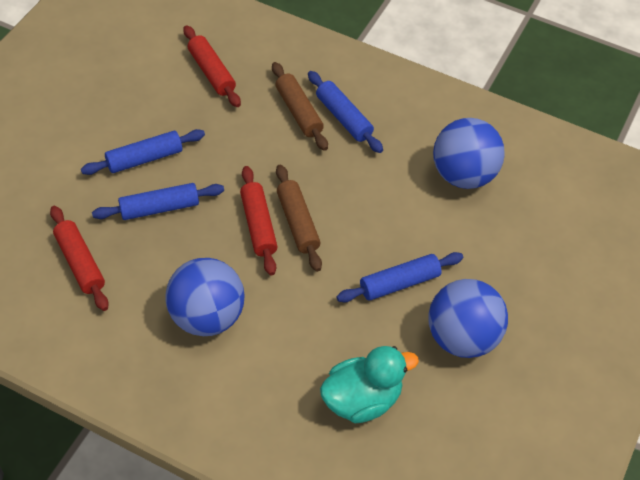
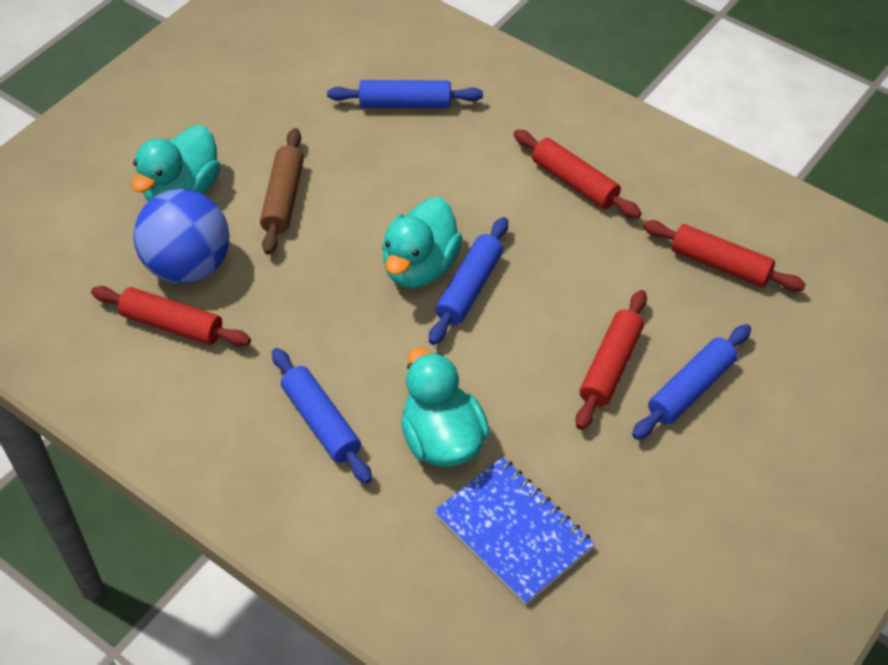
blue ball: 3 -> 1
blue notebook: 0 -> 1
brown rolling pin: 2 -> 1
red rolling pin: 3 -> 4
turquoise duck: 1 -> 3

